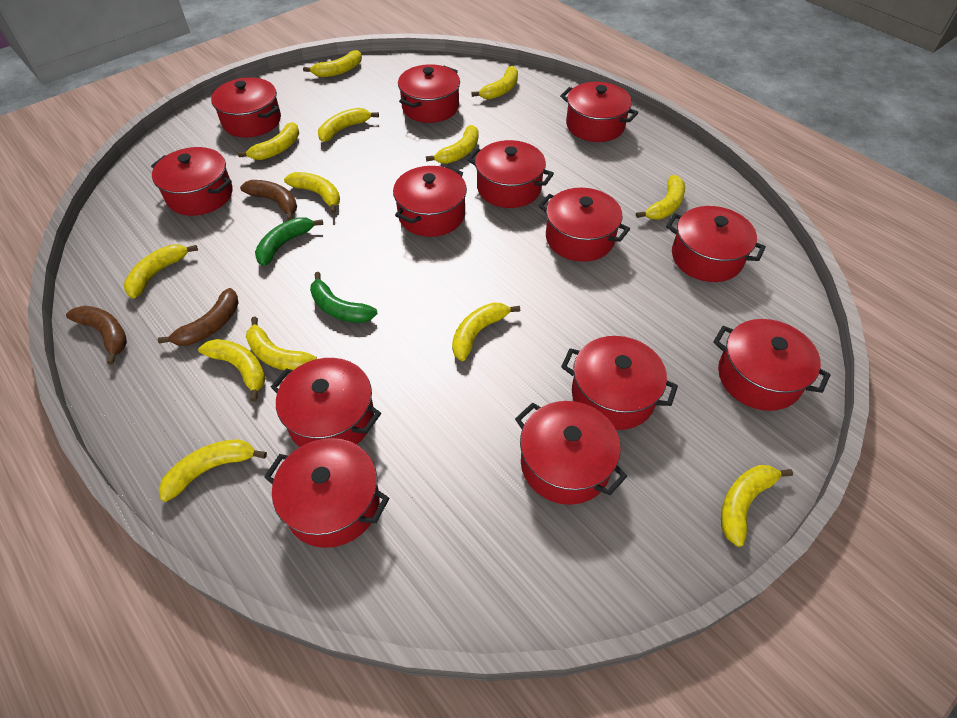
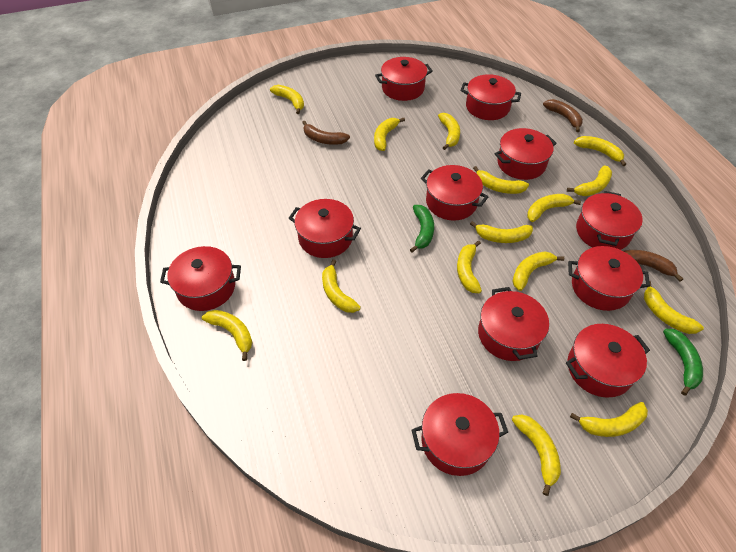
red pot: 13 -> 11
yellow banana: 13 -> 15

